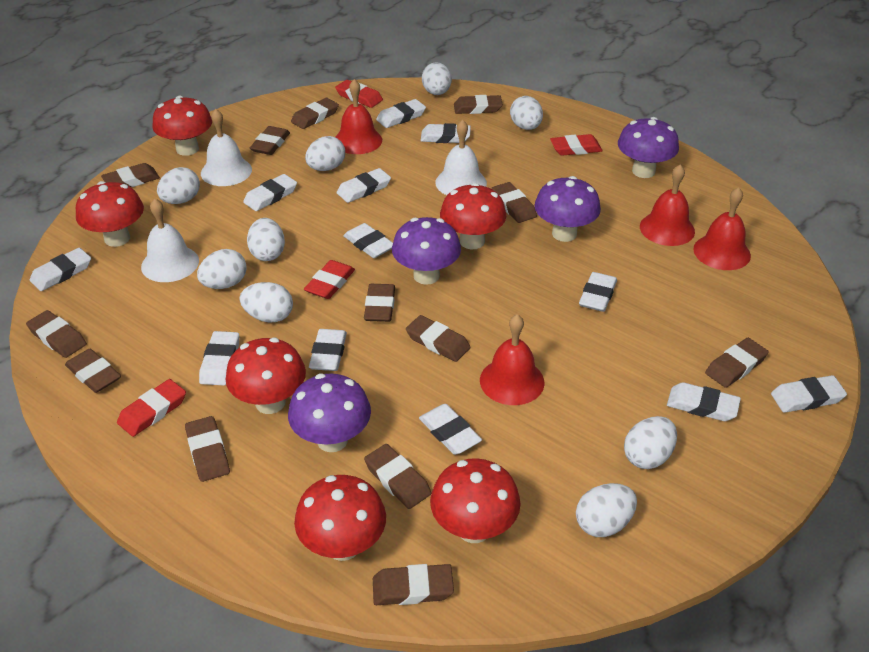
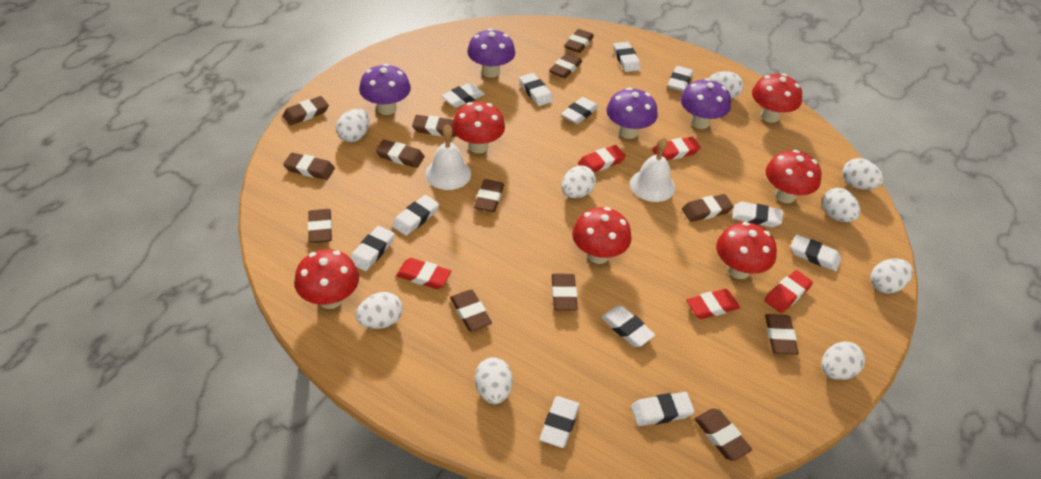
red bell: 4 -> 0
red eraser: 4 -> 5
white bell: 3 -> 2

